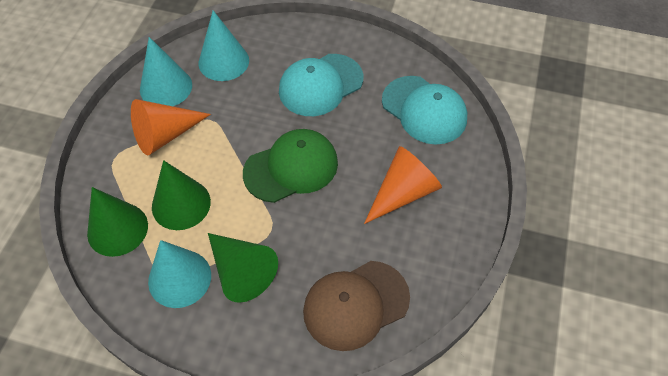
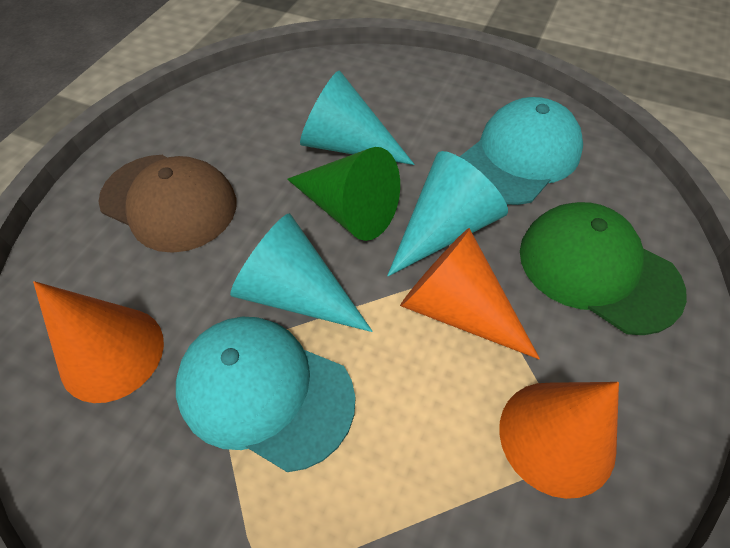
green cone: 3 -> 1
orange cone: 2 -> 3

